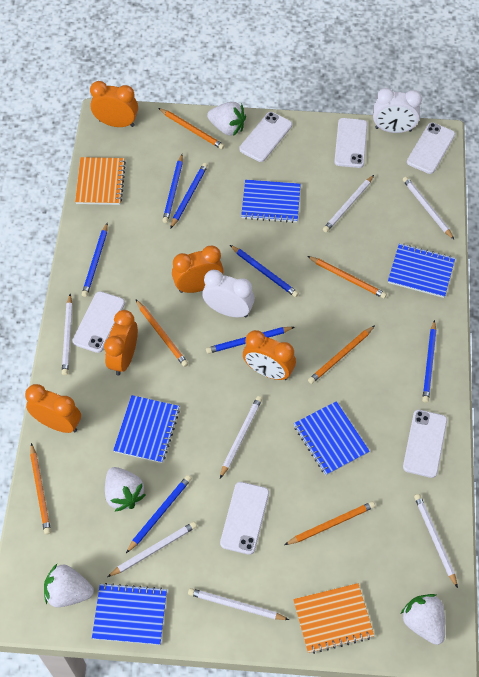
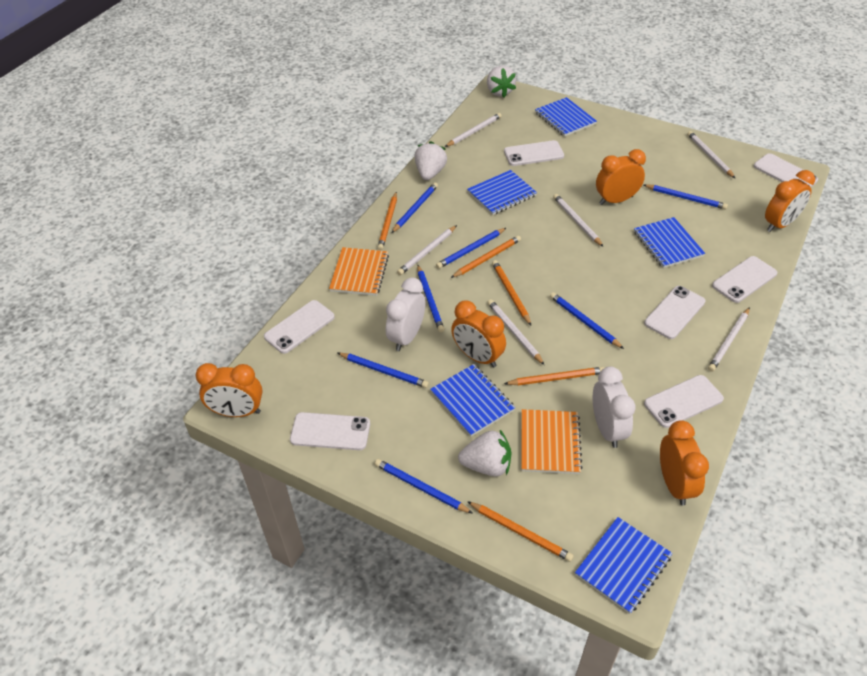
orange pencil: 6 -> 5
white pencil: 7 -> 6
white phone: 6 -> 7
white strawberry: 4 -> 3

